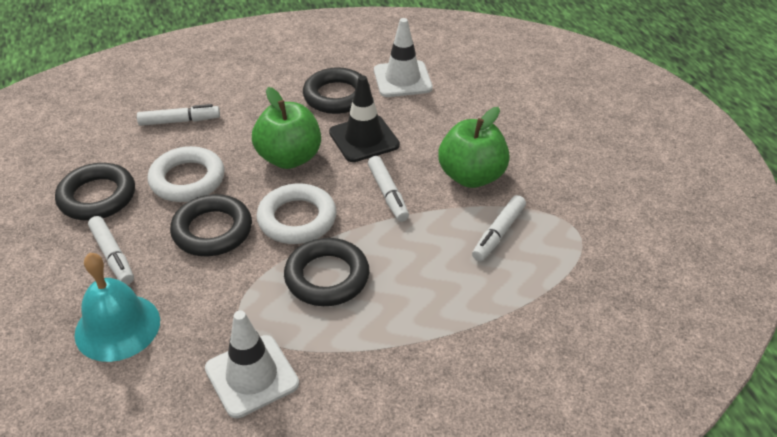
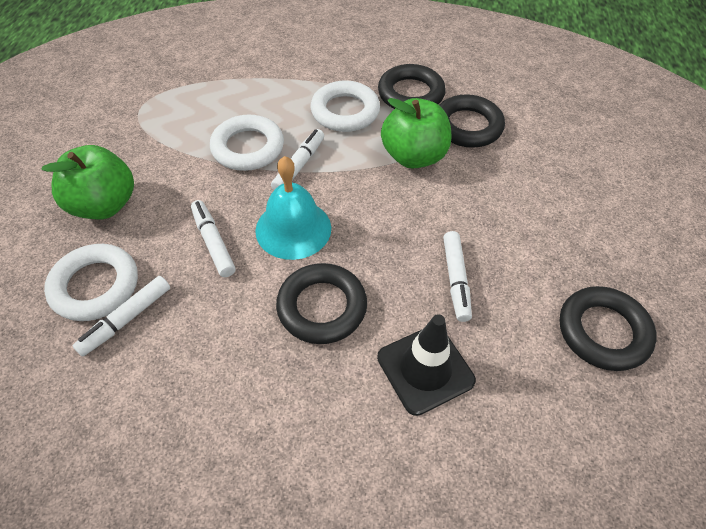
white ring: 2 -> 3
white traffic cone: 2 -> 0

